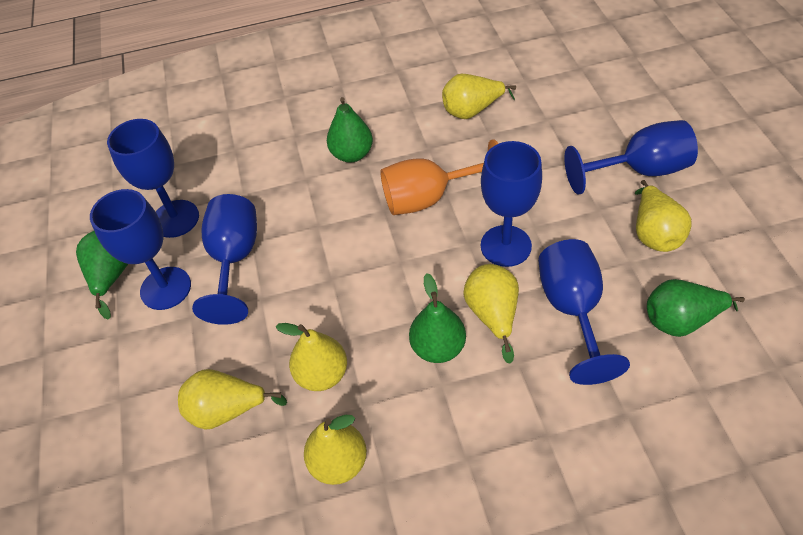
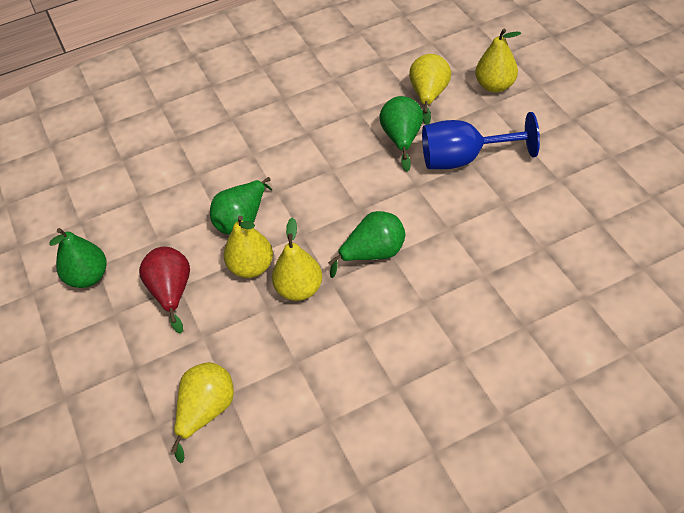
blue goblet: 6 -> 1
orange goblet: 1 -> 0
red pear: 0 -> 1
yellow pear: 6 -> 5

